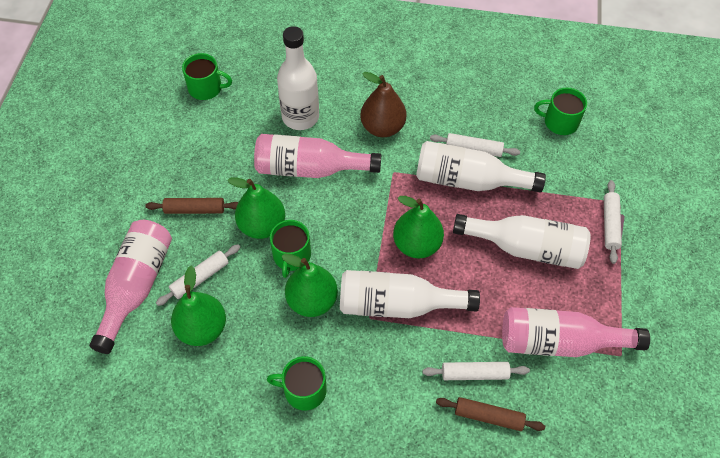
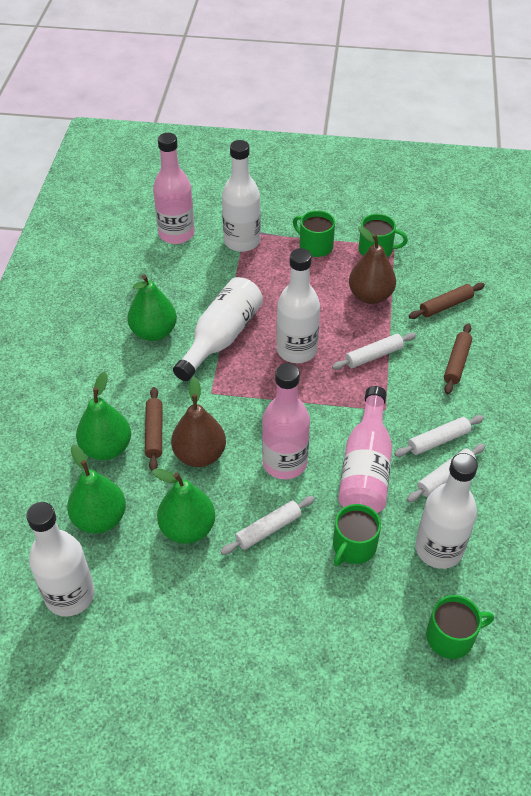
brown pear: 1 -> 2
brown rolling pin: 2 -> 3
white bottle: 4 -> 5

